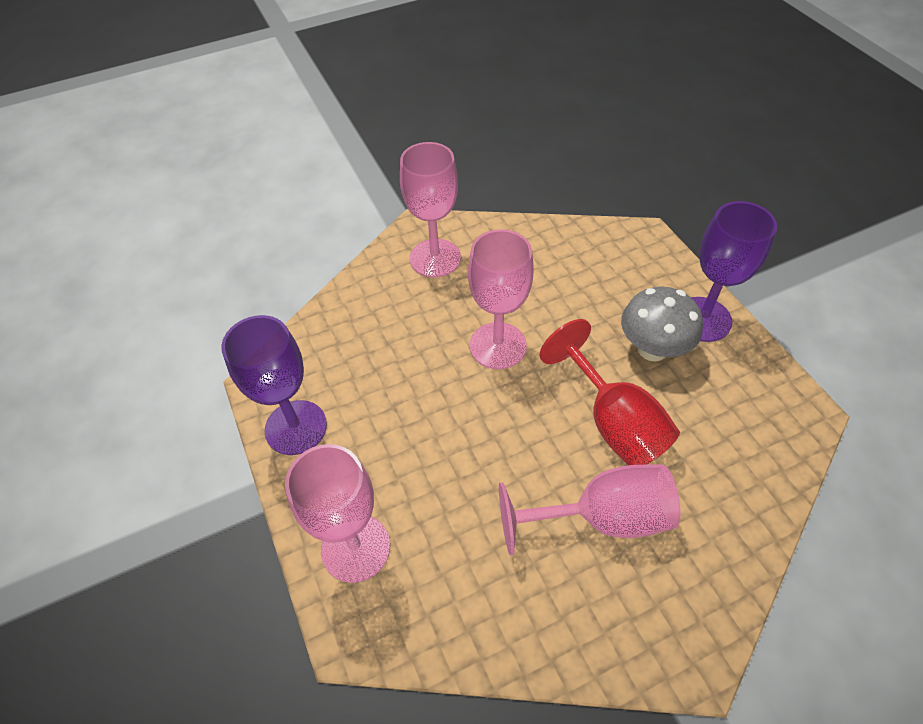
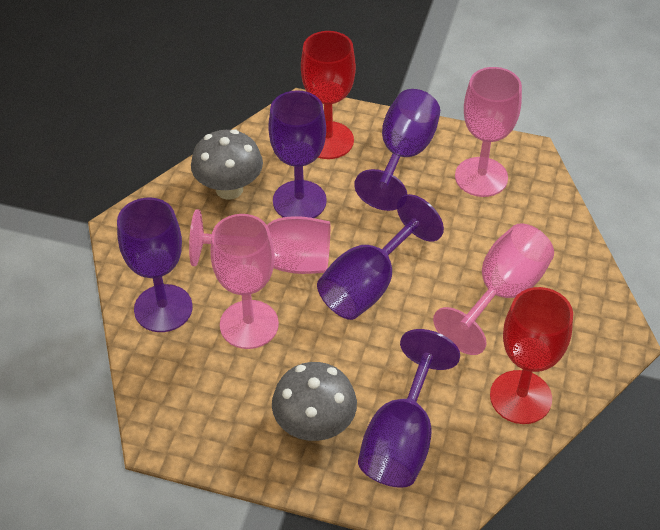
grey mushroom: 1 -> 2
purple goblet: 2 -> 5
red goblet: 1 -> 2

